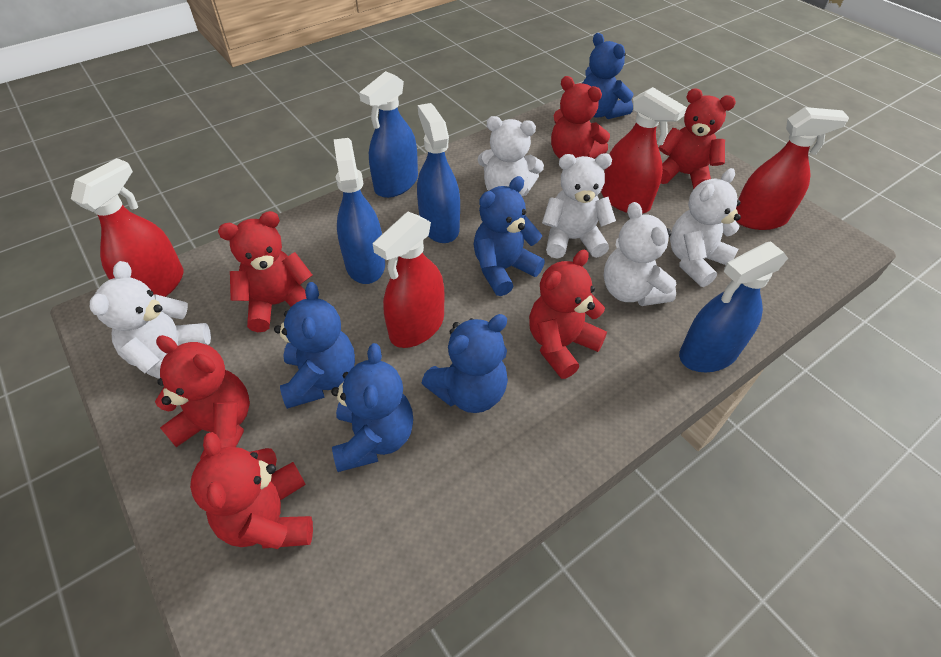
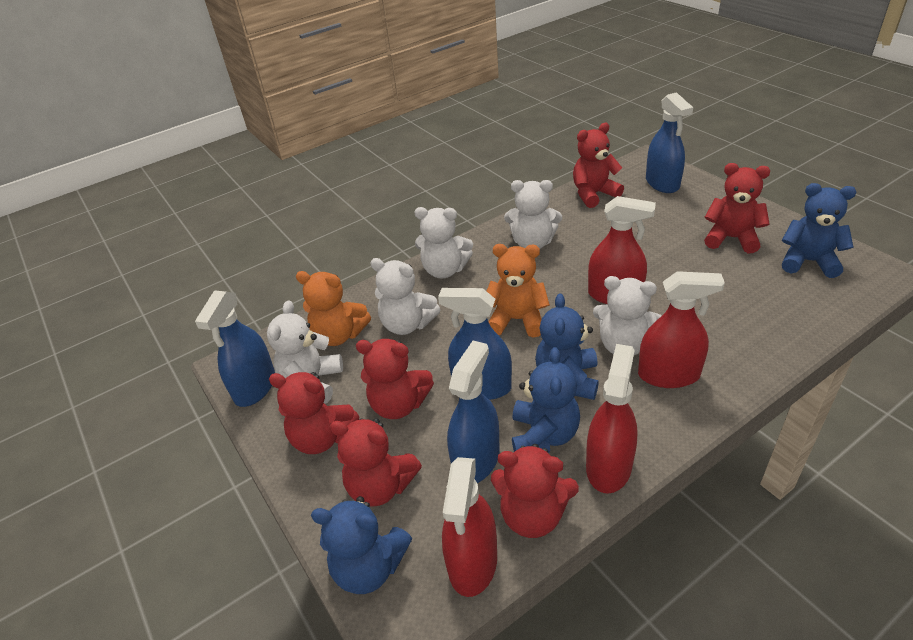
blue teddy bear: 5 -> 4
orange teddy bear: 0 -> 2

